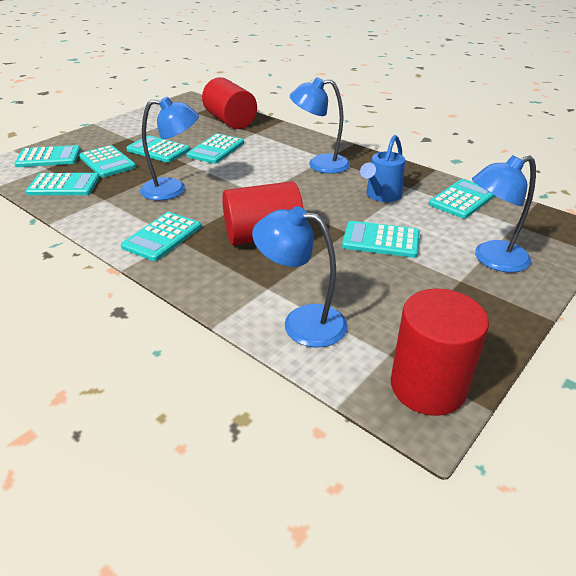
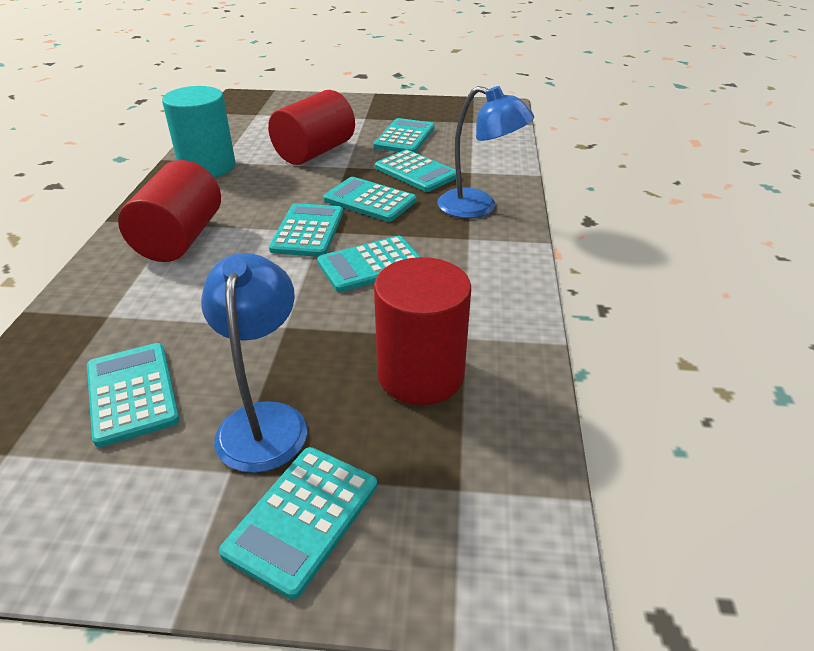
blue lamp: 4 -> 2
blue watering can: 1 -> 0
turquoise calculator: 8 -> 7
turquoise cylinder: 0 -> 1

